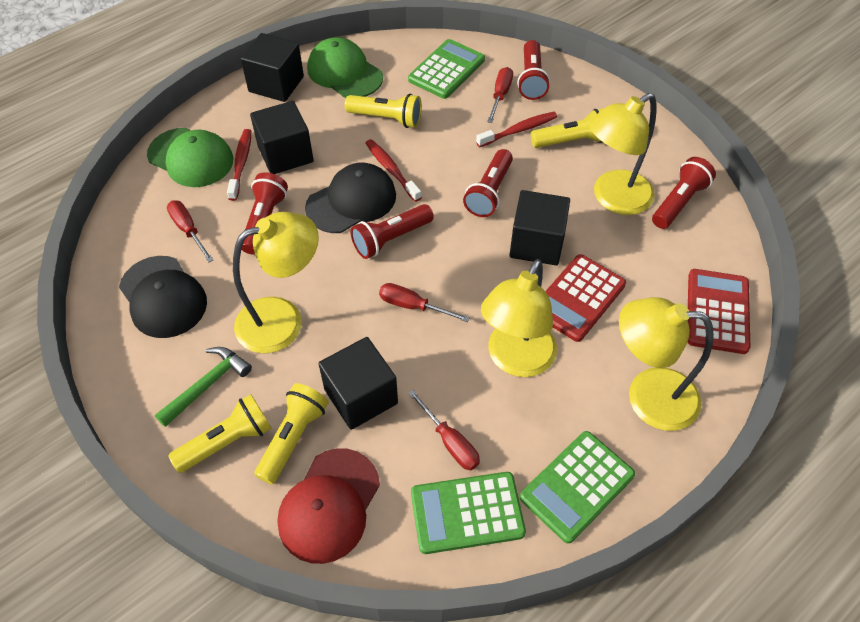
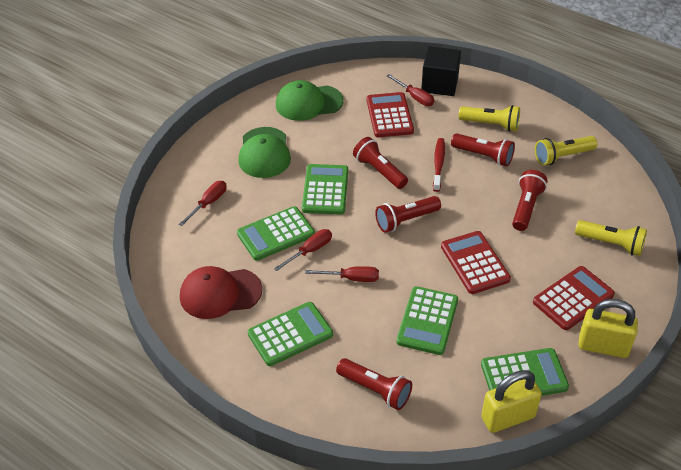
black cap: 2 -> 0
black cube: 4 -> 1
green calculator: 3 -> 5
green hammer: 1 -> 0
red calculator: 2 -> 3
red toothbrush: 3 -> 1
yellow flashlight: 4 -> 3
yellow lamp: 4 -> 0
yellow padlock: 0 -> 2

